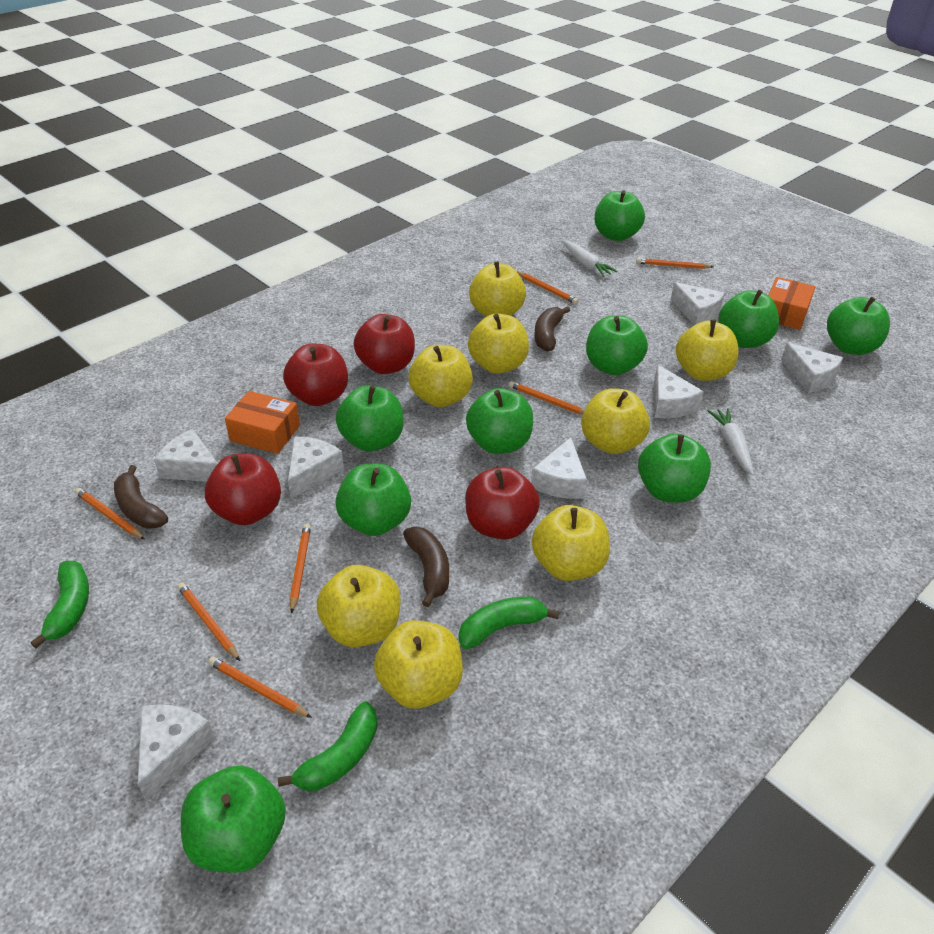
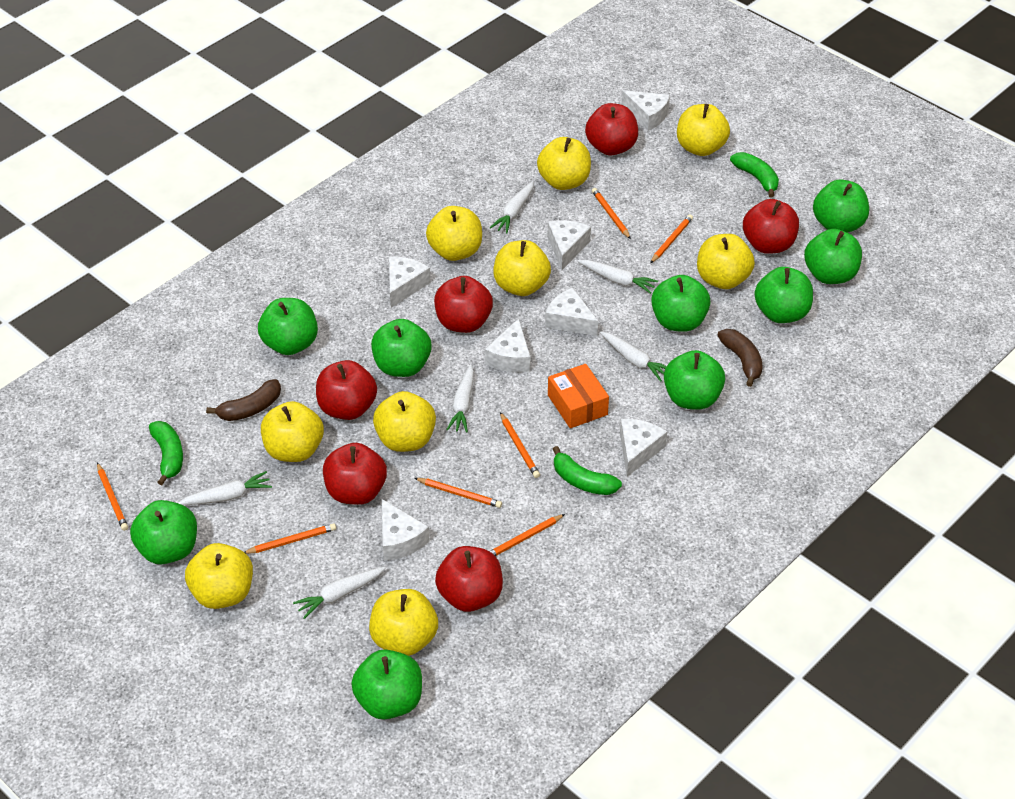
brown banana: 3 -> 2
orange box: 2 -> 1
red apple: 4 -> 6
white carrot: 2 -> 6
yellow apple: 8 -> 9

